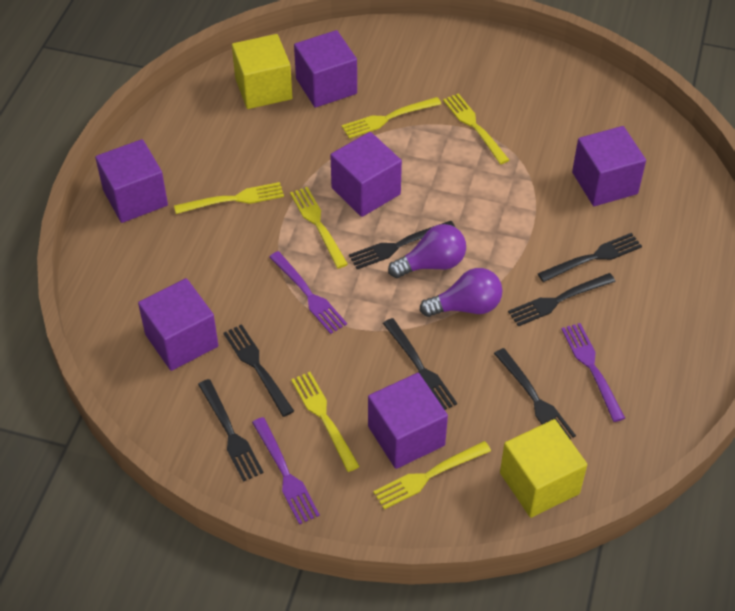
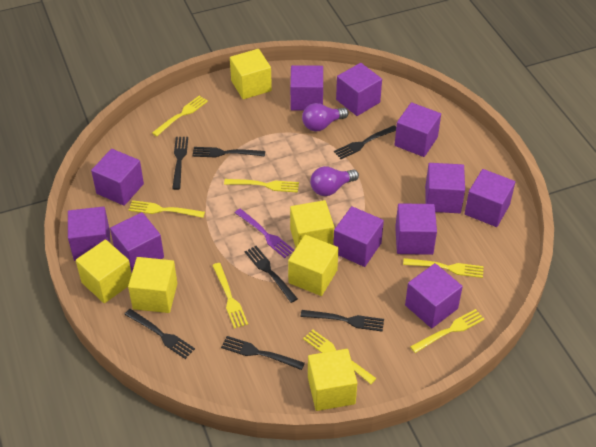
purple cube: 6 -> 11
purple fork: 3 -> 1
yellow cube: 2 -> 6
yellow fork: 6 -> 7

